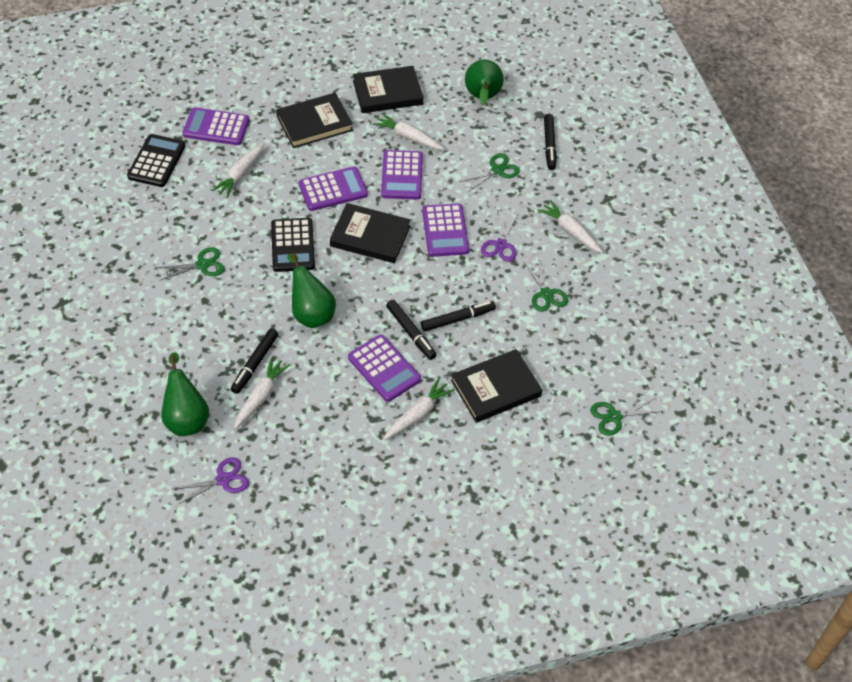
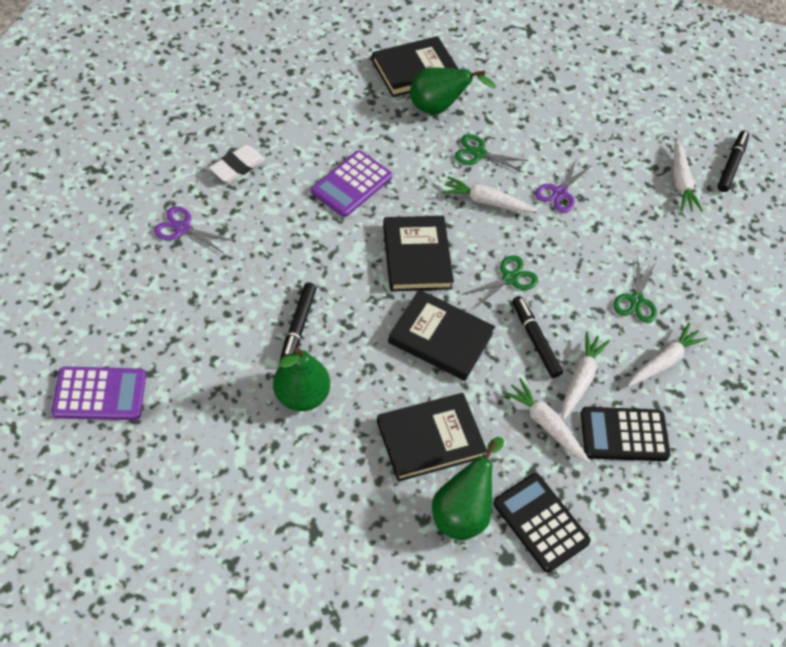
black marker: 4 -> 3
green scissors: 4 -> 3
purple calculator: 5 -> 2
white eraser: 0 -> 1

